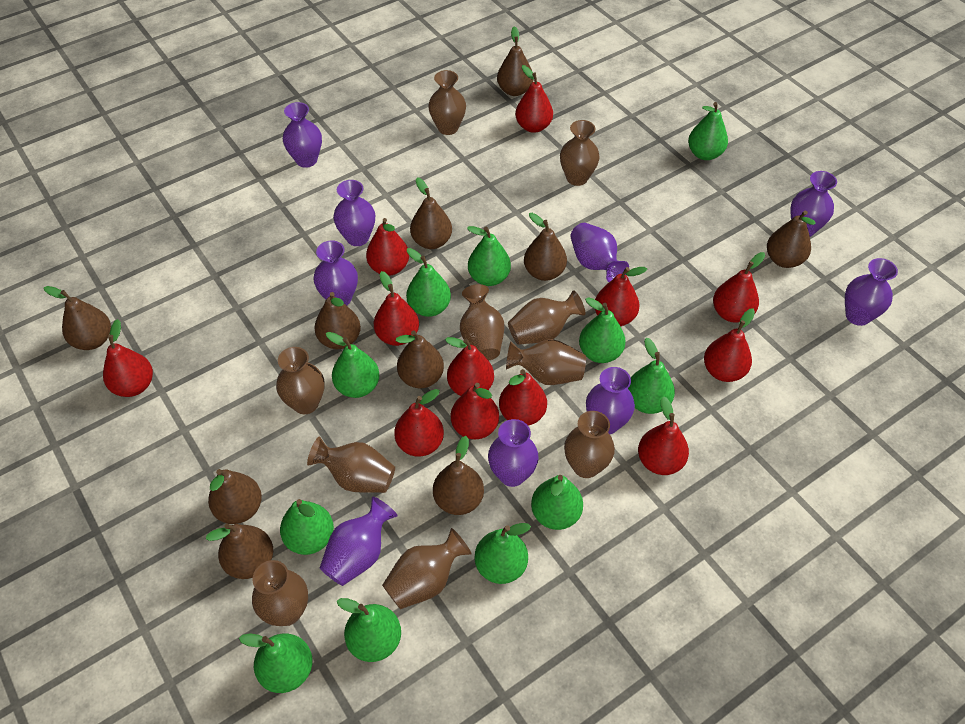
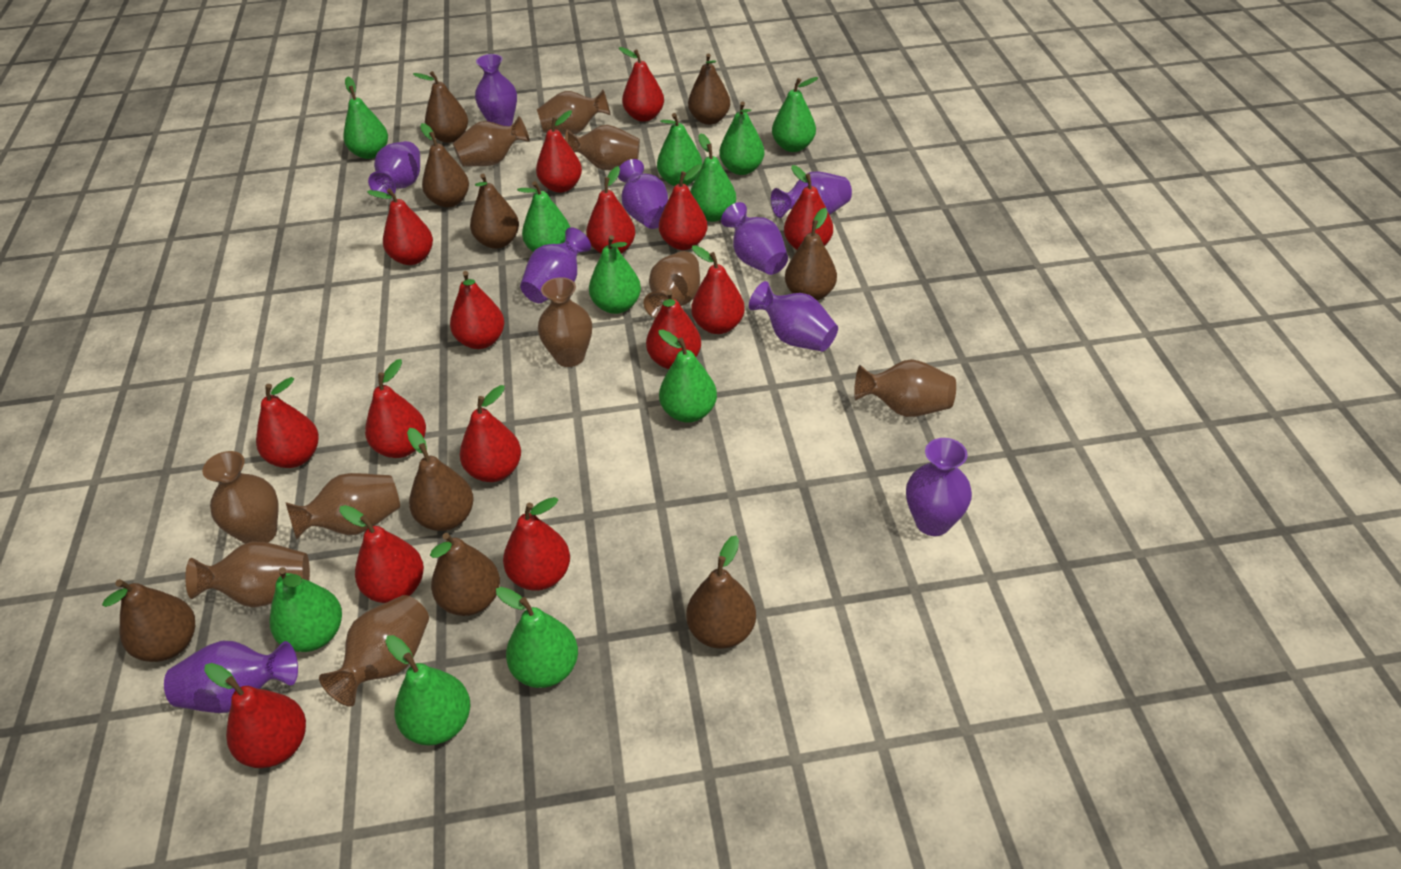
brown pear: 10 -> 9
red pear: 12 -> 15

